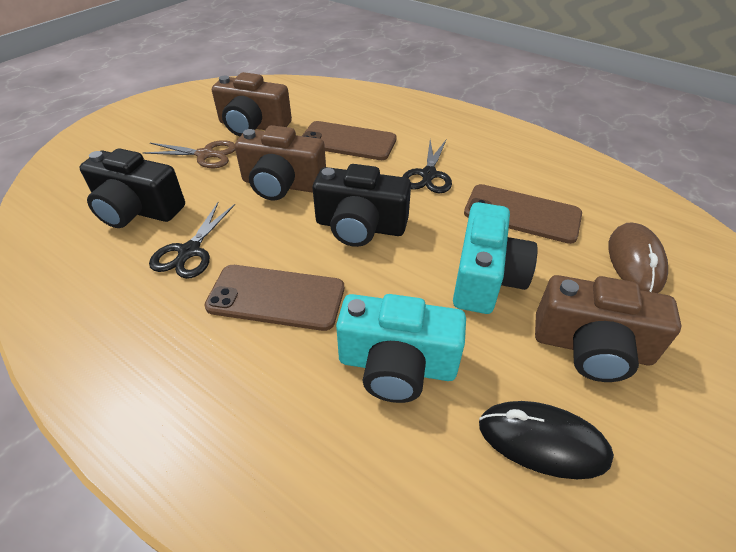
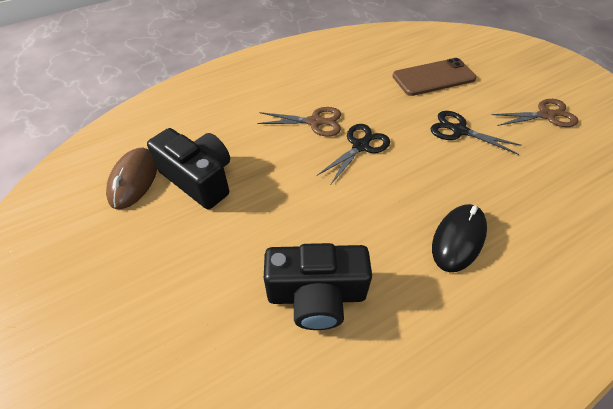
brown camera: 3 -> 0
brown phone: 3 -> 1
brown scissors: 1 -> 2
turquoise camera: 2 -> 0

